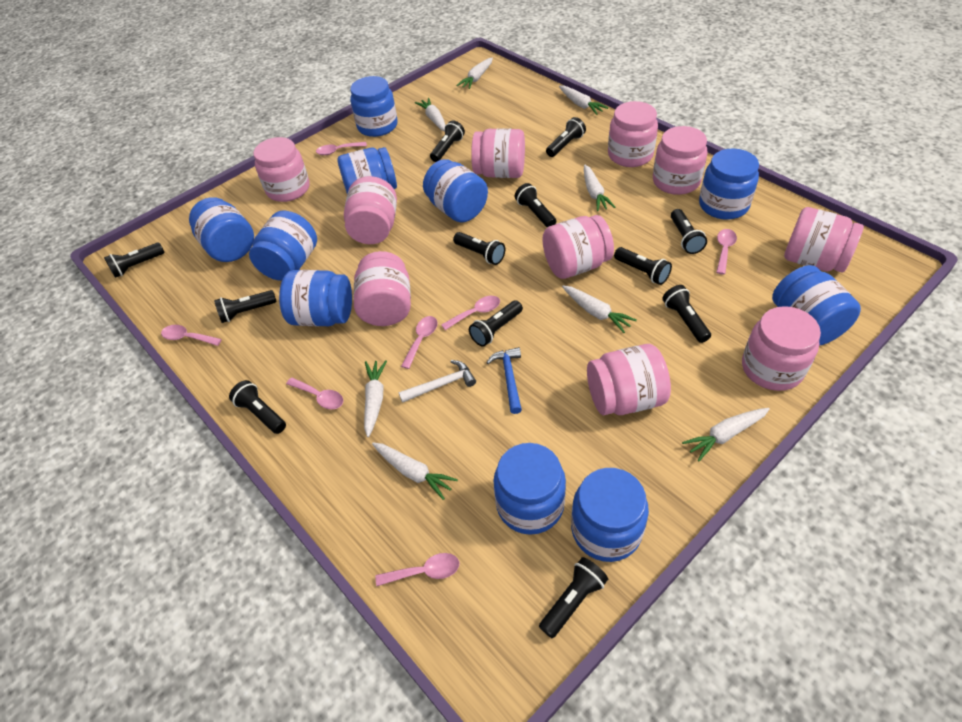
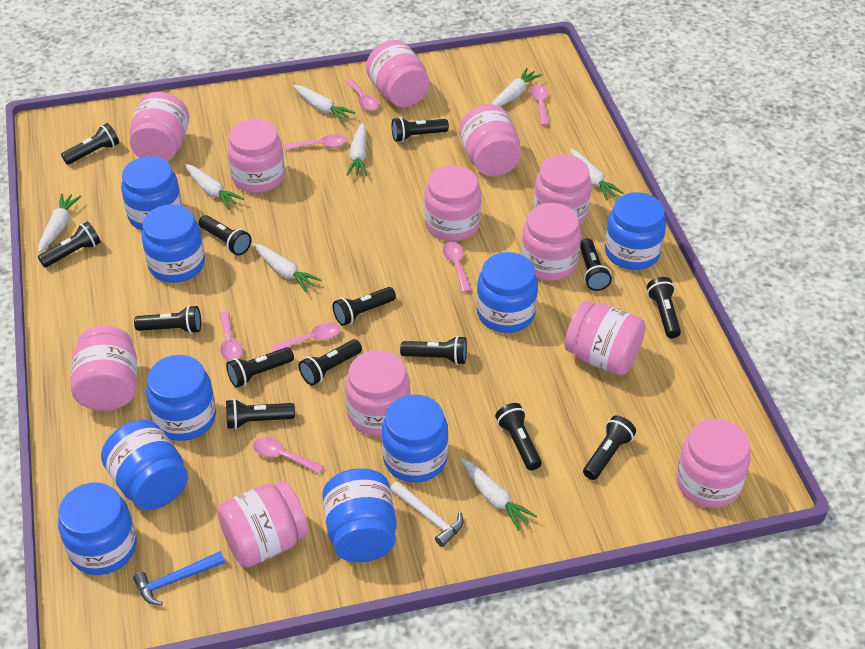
black flashlight: 12 -> 14
blue jar: 10 -> 9
pink jar: 10 -> 12

